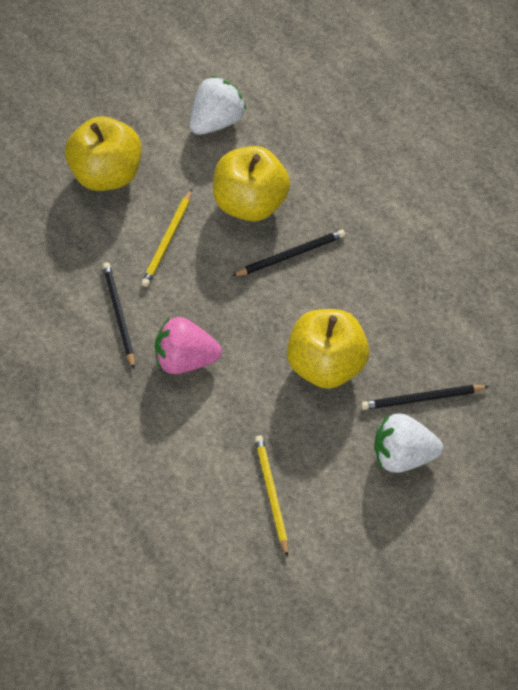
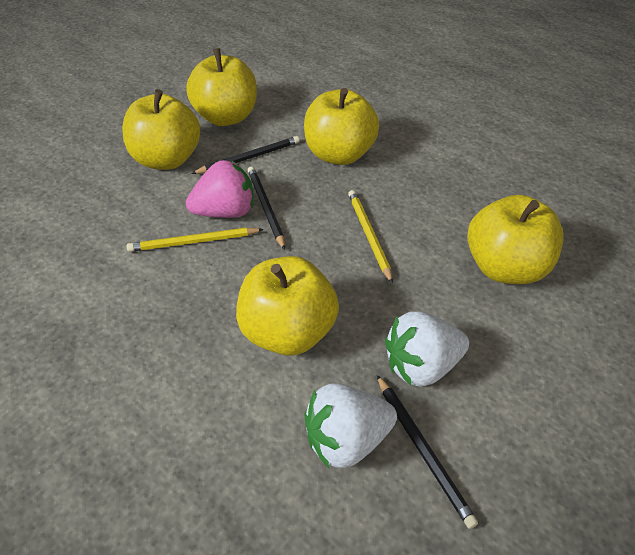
yellow apple: 3 -> 5

